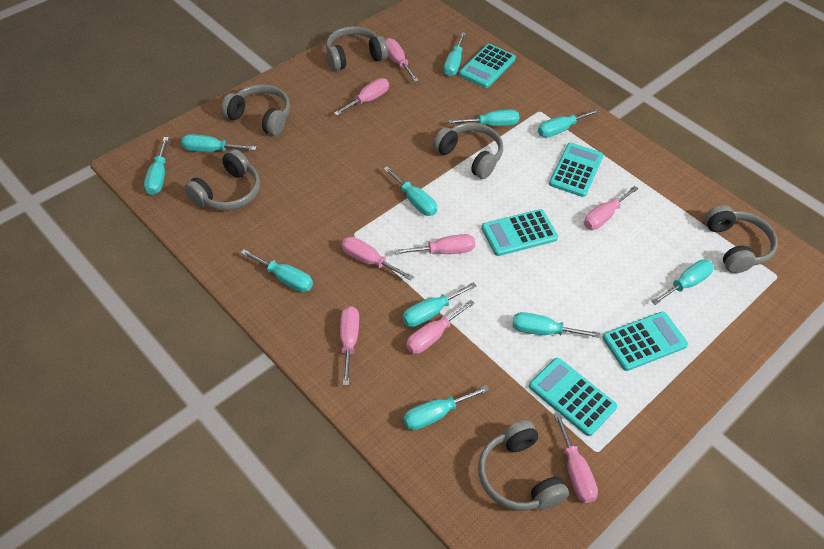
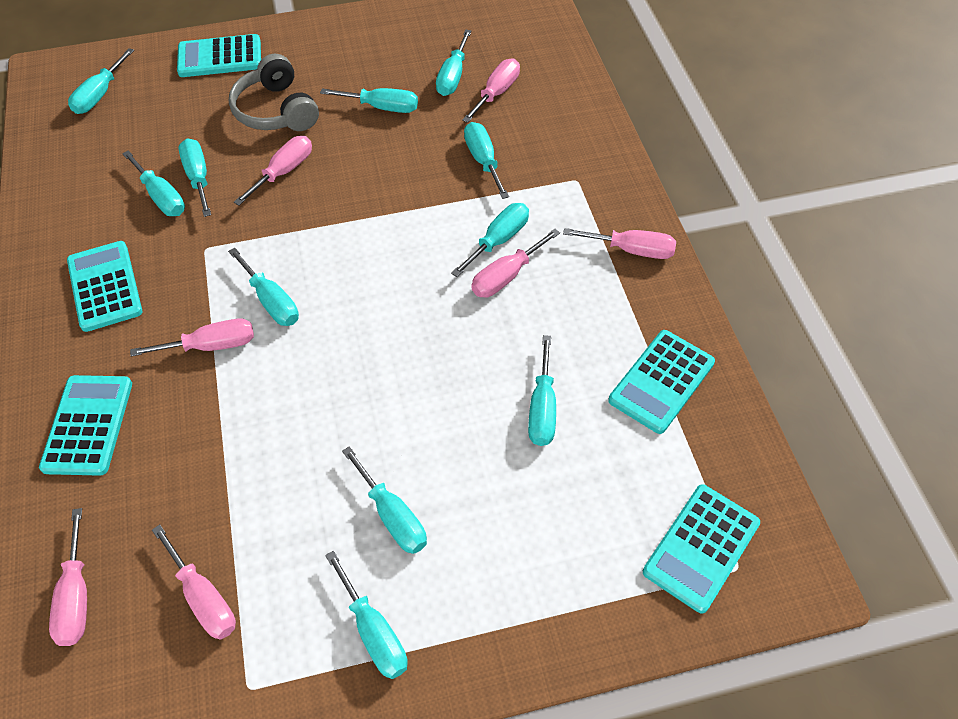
grey headphones: 6 -> 1
pink screwdriver: 8 -> 7

